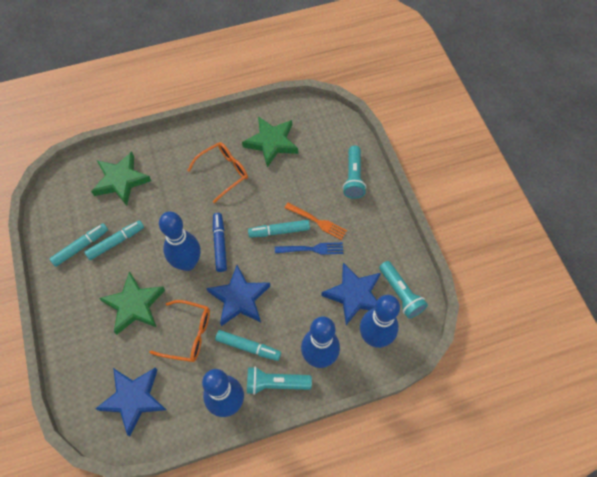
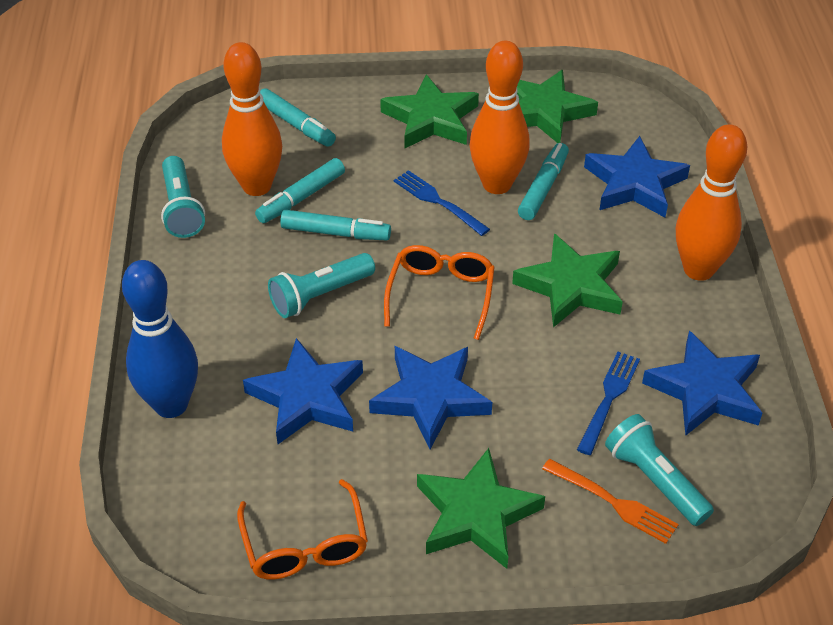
blue bowling pin: 4 -> 1
blue fork: 1 -> 2
blue marker: 1 -> 0
blue star: 3 -> 4
green star: 3 -> 4
orange bowling pin: 0 -> 3

